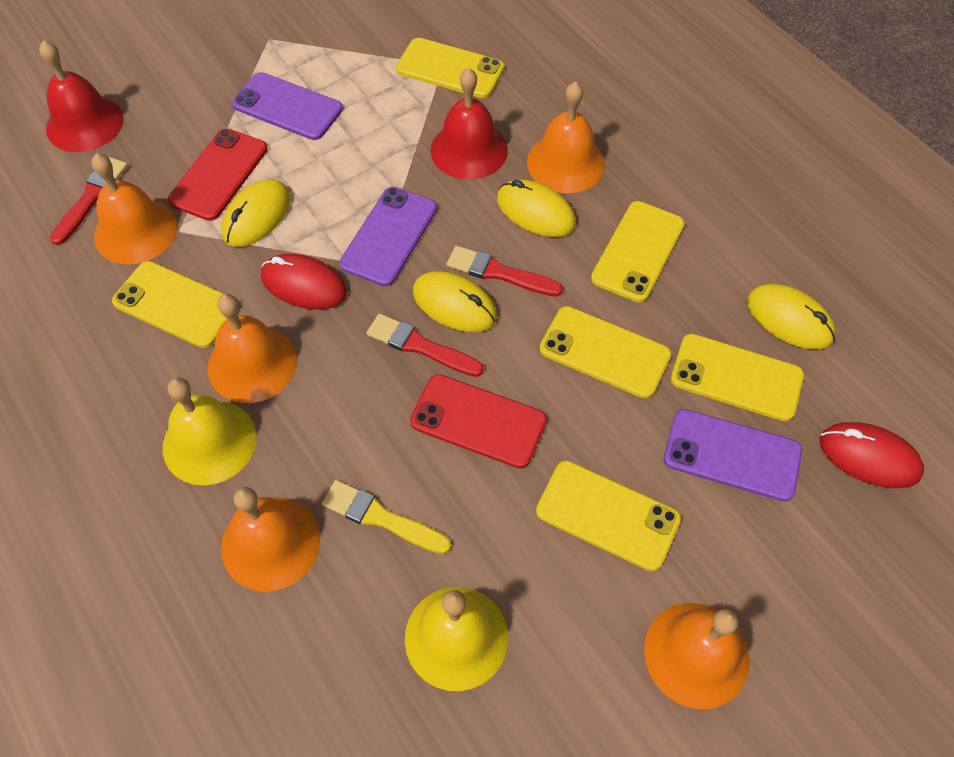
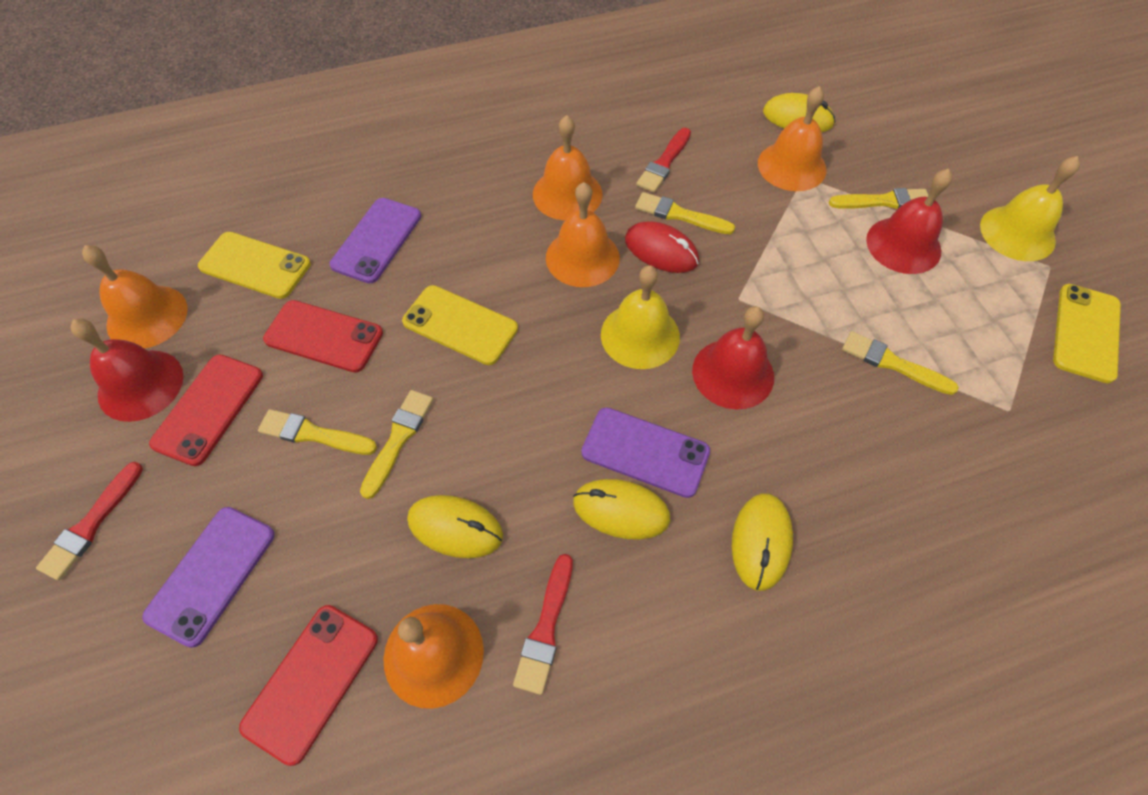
red bell: 2 -> 3
red mouse: 2 -> 1
red phone: 2 -> 3
yellow brush: 1 -> 5
yellow phone: 6 -> 3

